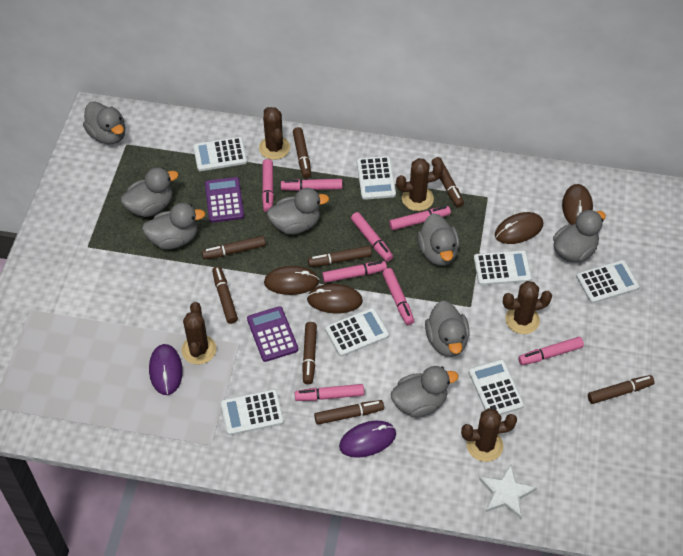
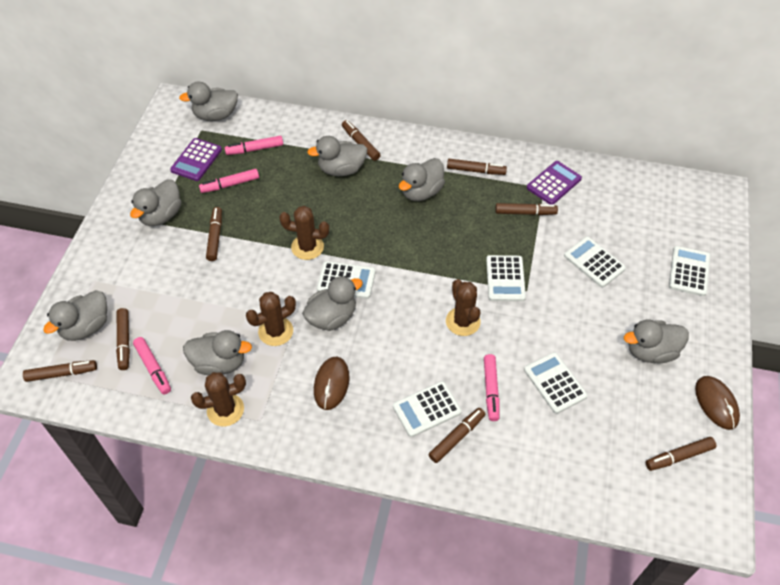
brown cactus: 5 -> 4
brown mouse: 4 -> 2
pink marker: 8 -> 4
purple mouse: 2 -> 0
white calculator: 7 -> 6
white star: 1 -> 0

